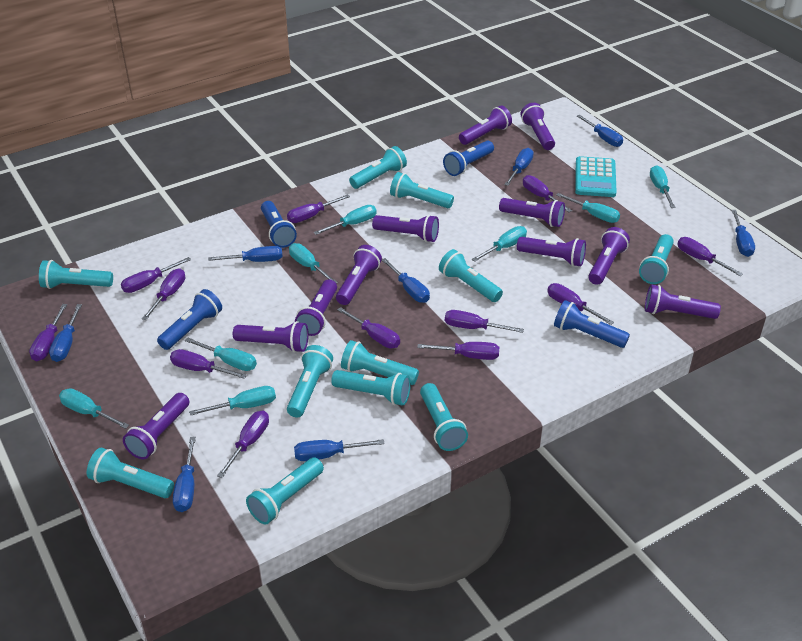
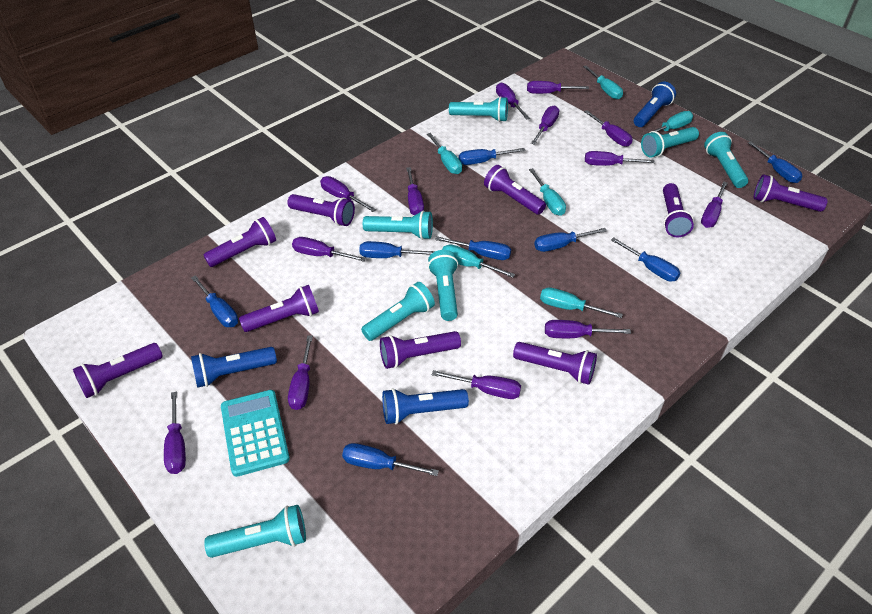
blue flashlight: 4 -> 3
purple flashlight: 11 -> 9
purple screwdriver: 12 -> 13
turquoise flashlight: 11 -> 7
turquoise screwdriver: 8 -> 6

